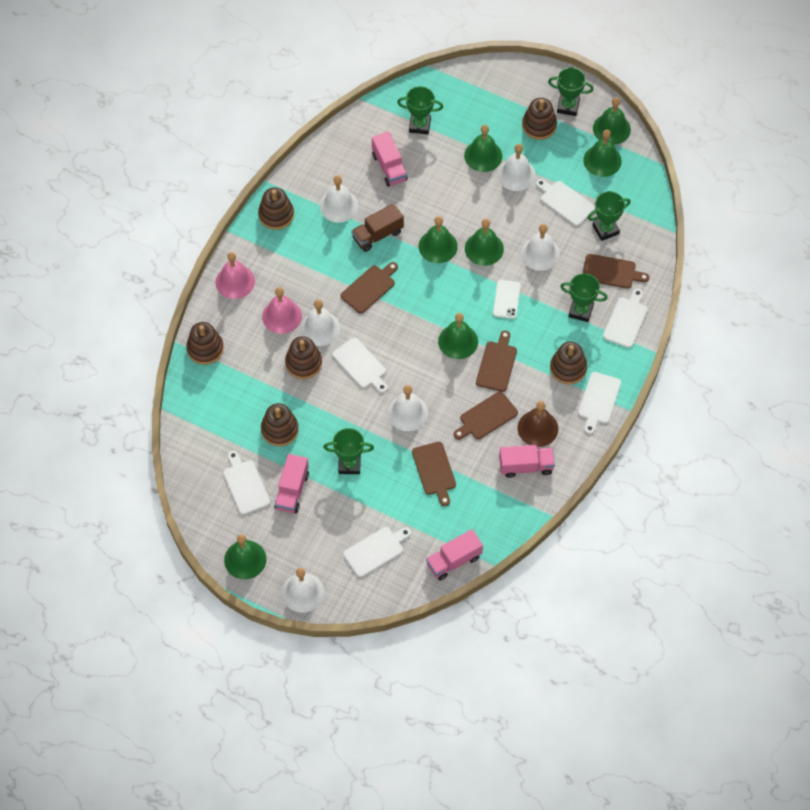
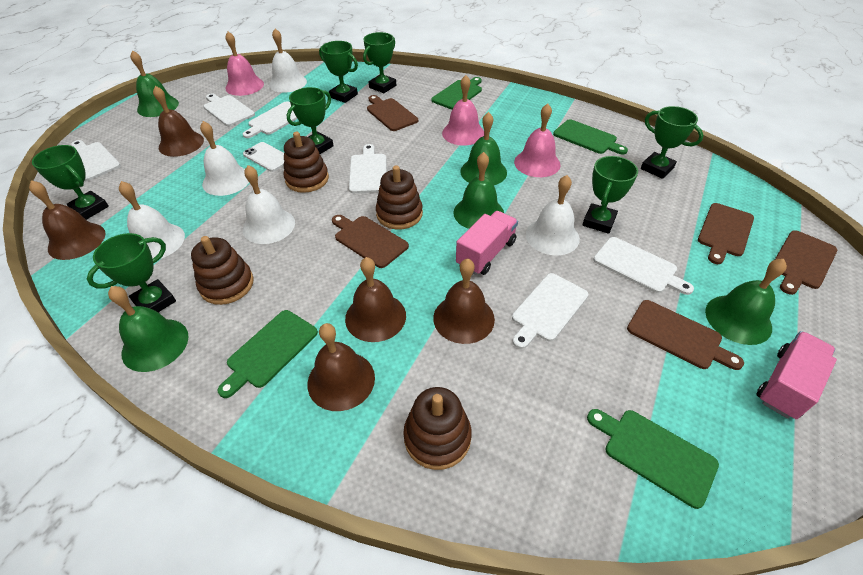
brown bell: 1 -> 5
brown stacking toy: 6 -> 4
brown truck: 1 -> 0
green bell: 7 -> 5
green cutting board: 0 -> 4
green trophy: 5 -> 7
pink bell: 2 -> 3
pink truck: 4 -> 2
white bell: 6 -> 5

